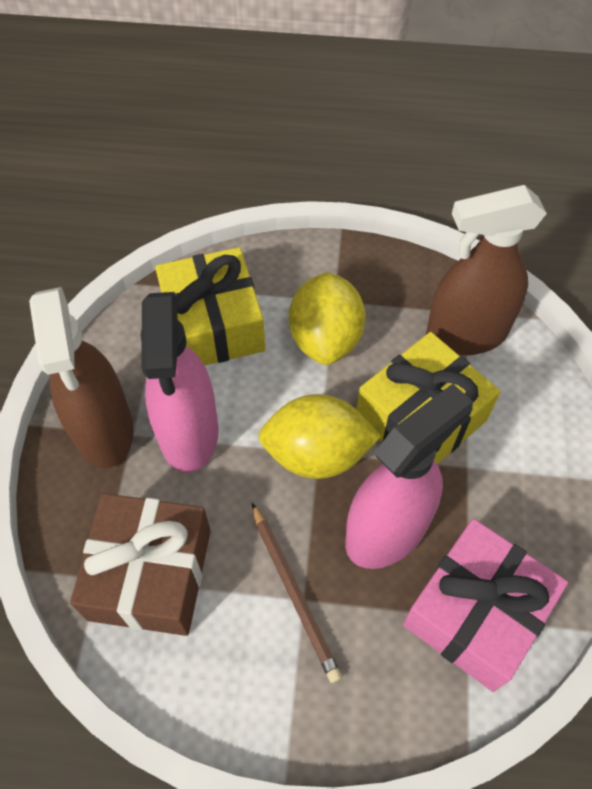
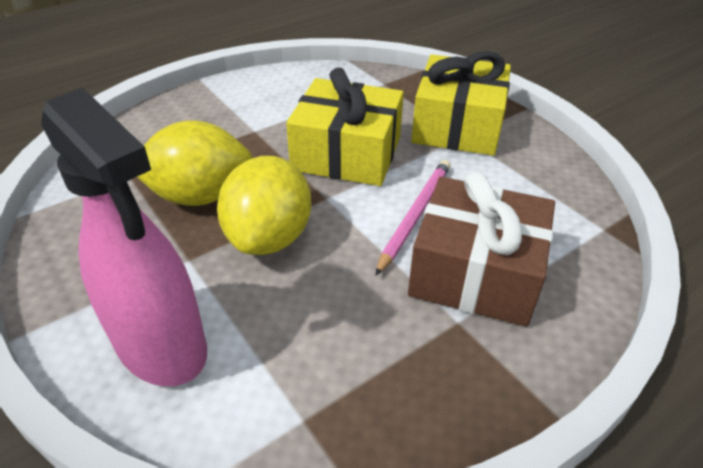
brown pencil: 1 -> 0
brown spray bottle: 2 -> 0
pink gift: 1 -> 0
pink pencil: 0 -> 1
pink spray bottle: 2 -> 1

